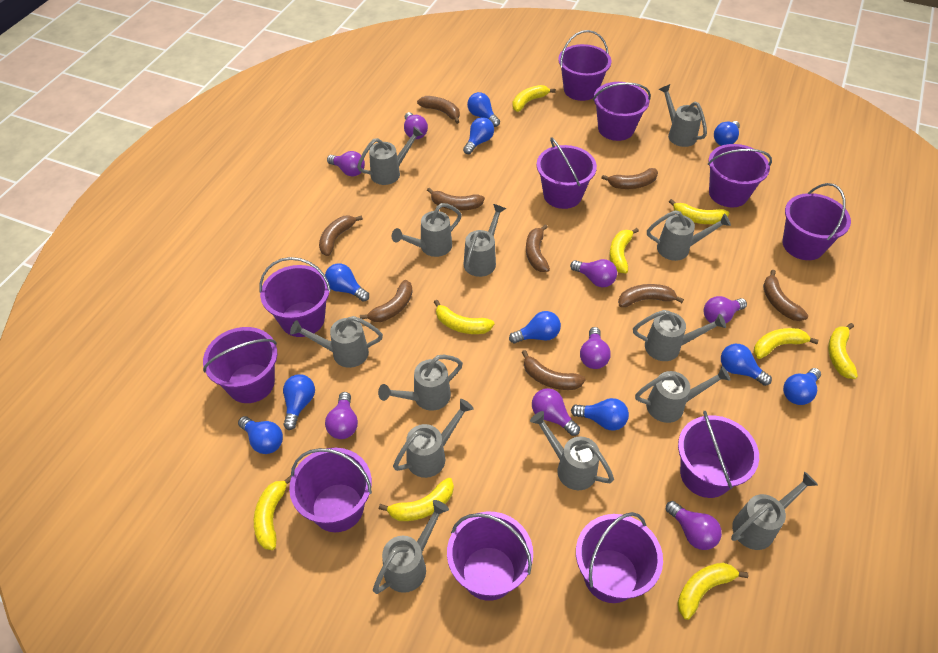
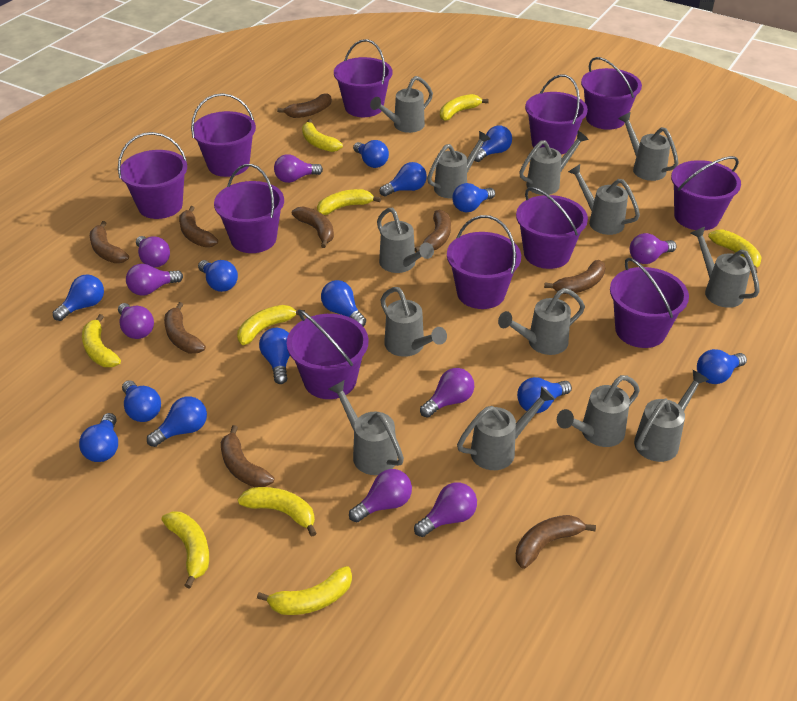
blue light bulb: 10 -> 13

